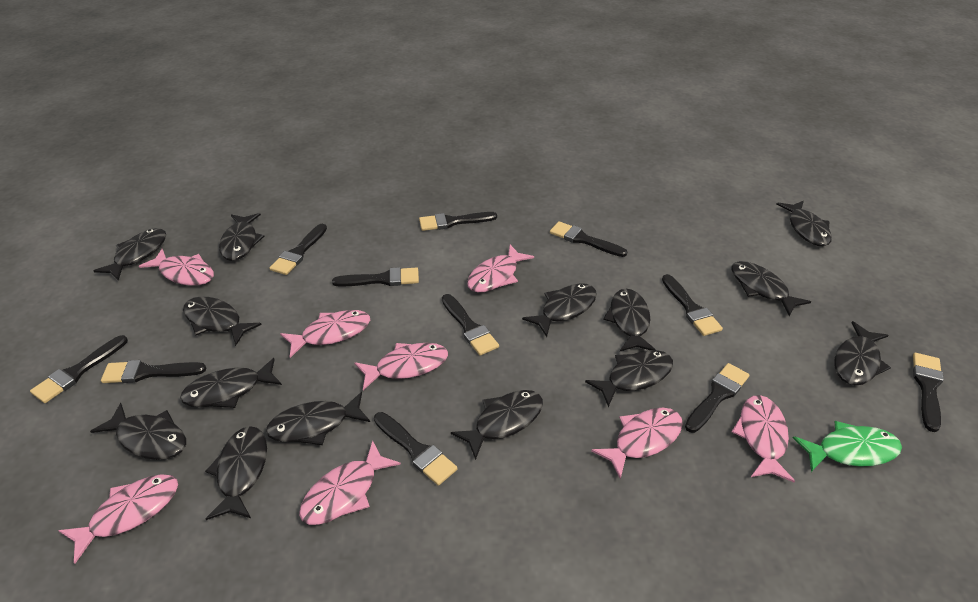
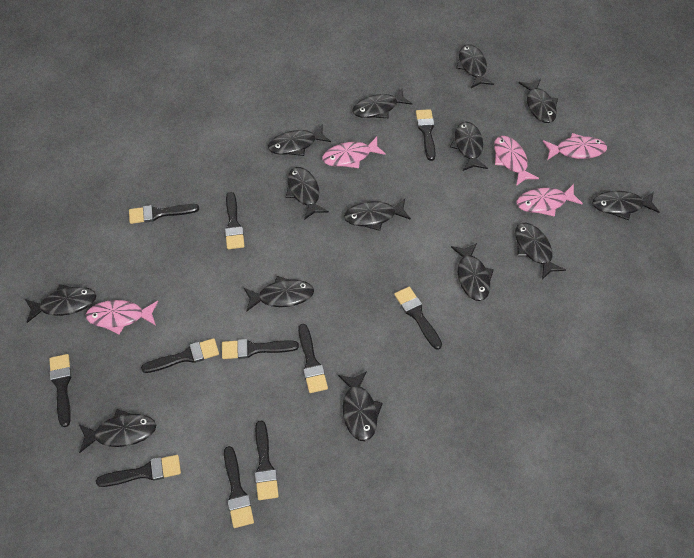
green fish: 1 -> 0
pink fish: 8 -> 5

